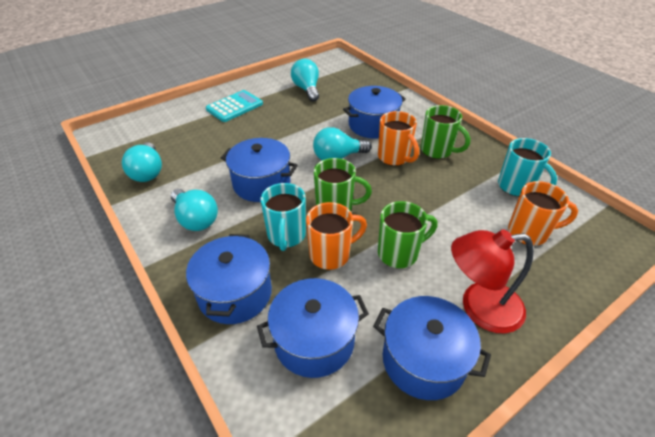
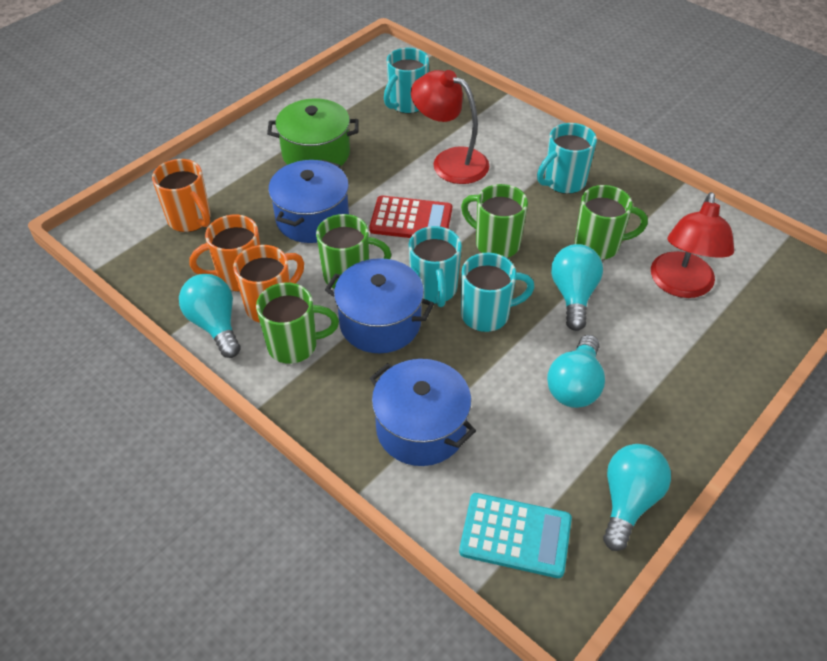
blue pot: 5 -> 3
green mug: 3 -> 4
green pot: 0 -> 1
red calculator: 0 -> 1
red lamp: 1 -> 2
turquoise mug: 2 -> 4

